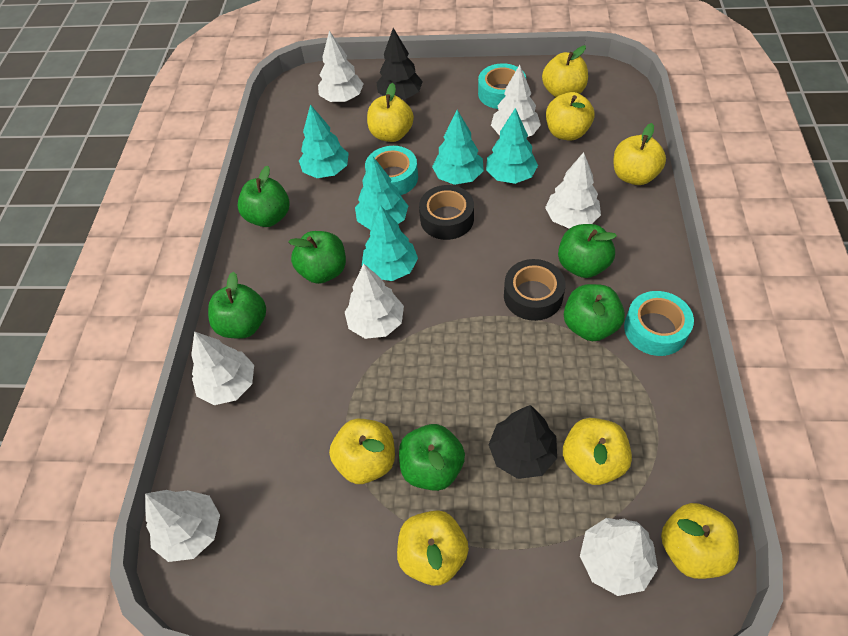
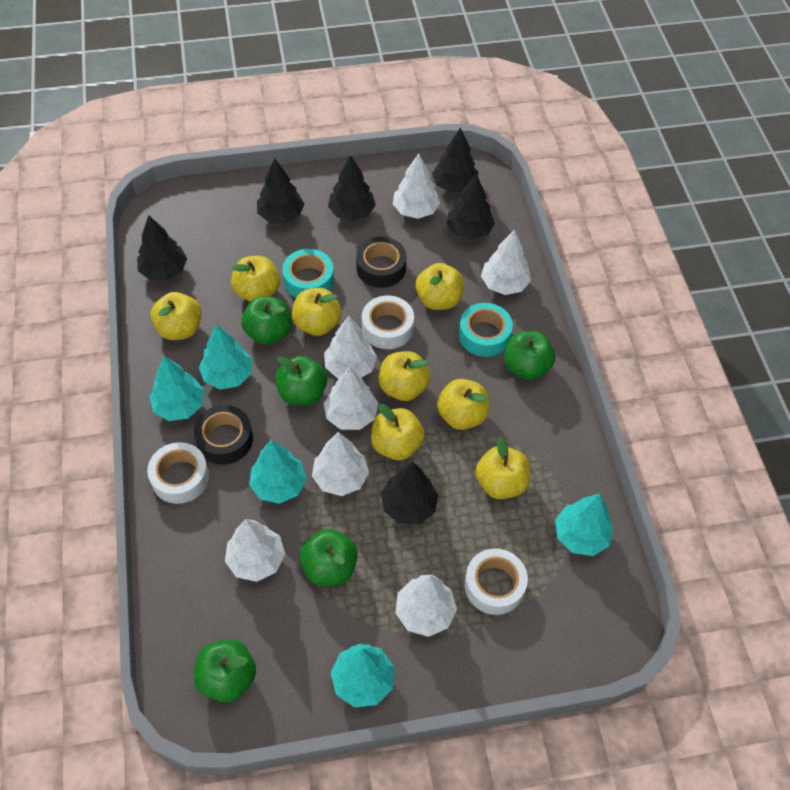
black tree: 2 -> 6
green apple: 6 -> 5
turquoise tape: 3 -> 2
white tape: 0 -> 3

